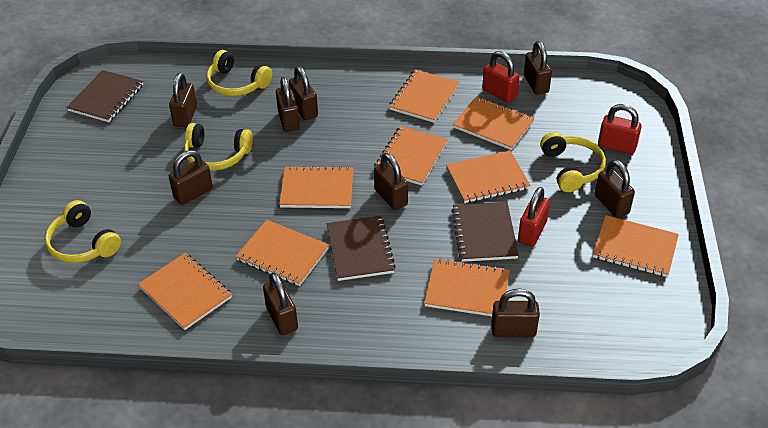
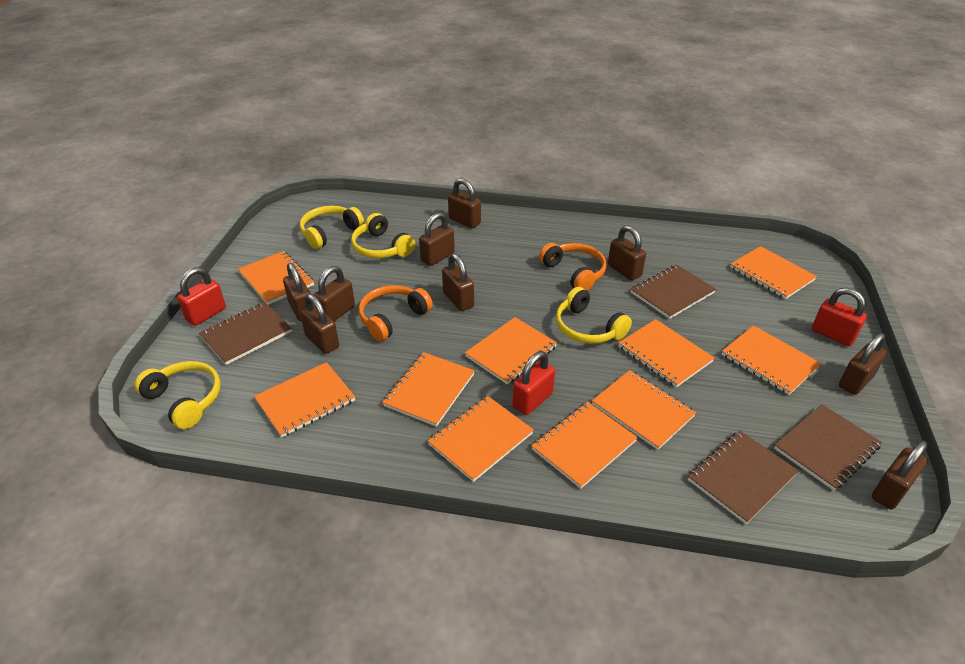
brown notebook: 3 -> 4
orange headphones: 0 -> 2
orange notebook: 9 -> 10

